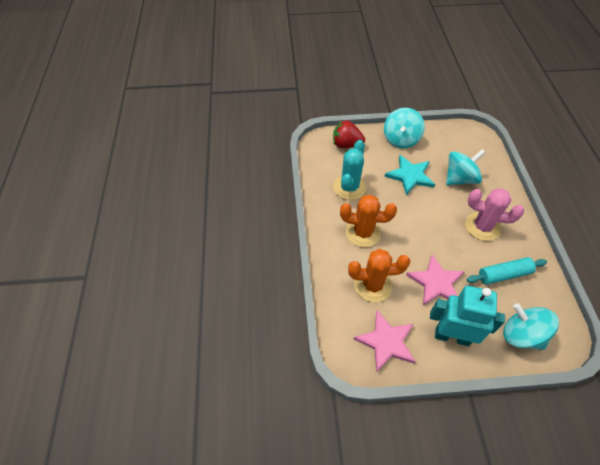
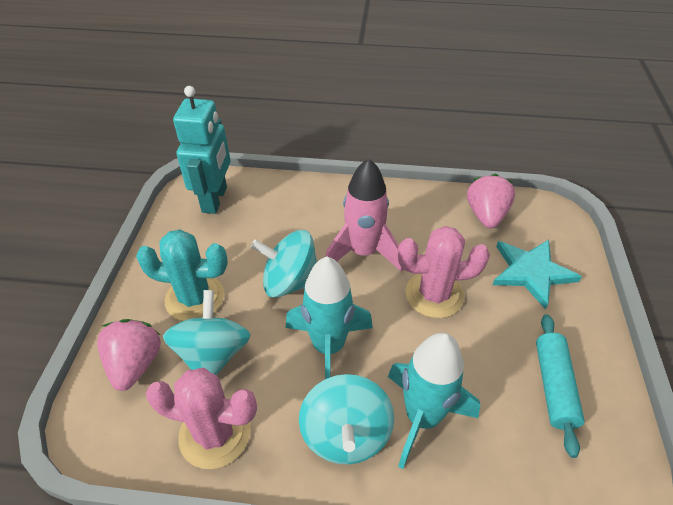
orange cactus: 2 -> 0
pink cactus: 1 -> 2
pink rocket: 0 -> 1
pink star: 2 -> 0
pink strawberry: 0 -> 2
red strawberry: 1 -> 0
turquoise rocket: 0 -> 2

